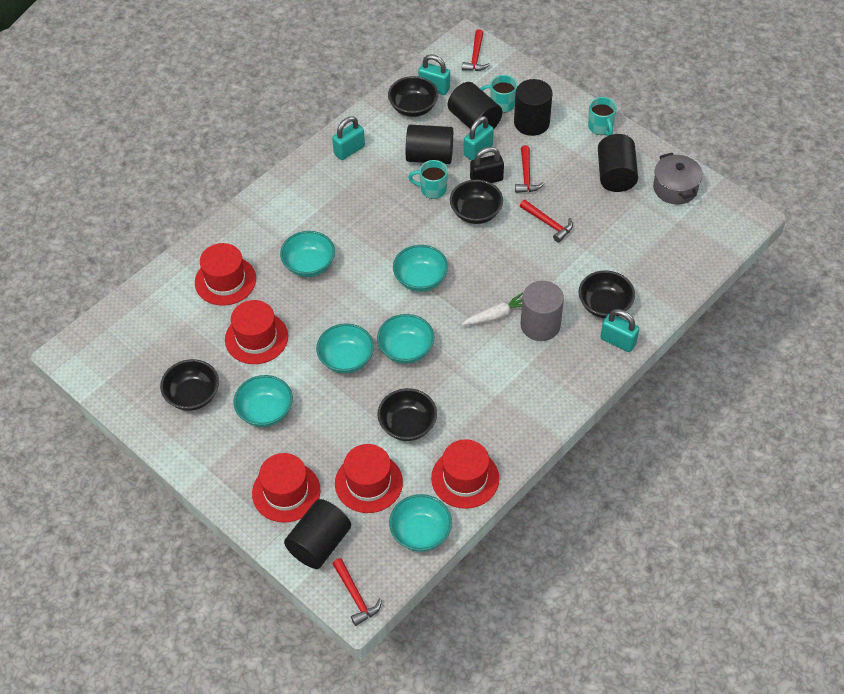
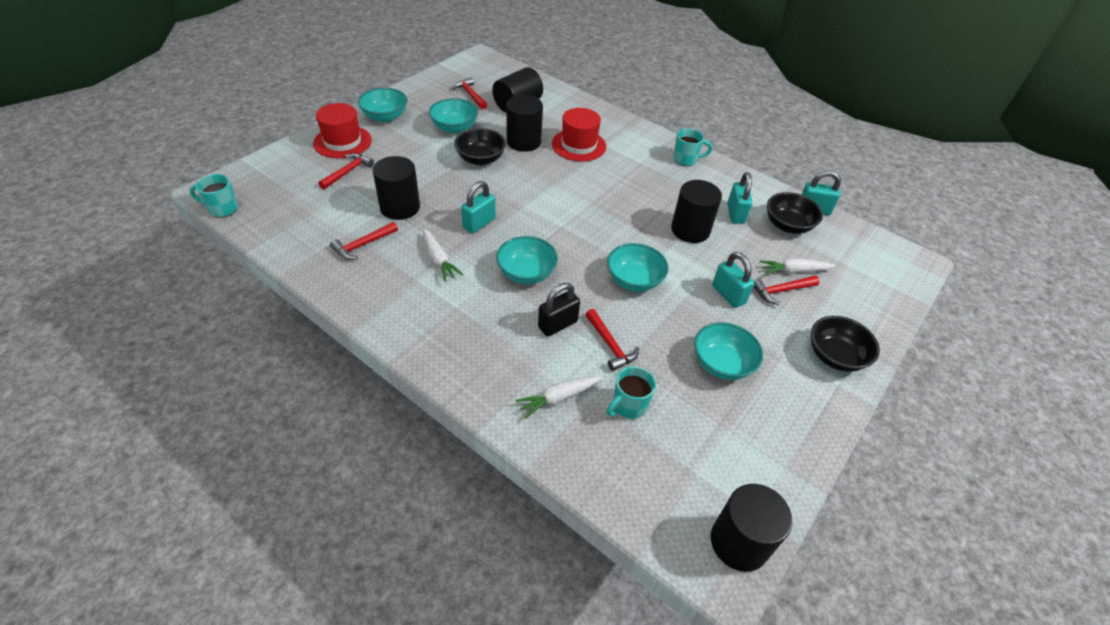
black bowl: 5 -> 3
grey cylinder: 1 -> 0
grey pot: 1 -> 0
red hammer: 4 -> 5
red hat: 5 -> 2
turquoise bowl: 6 -> 5
white carrot: 1 -> 3

